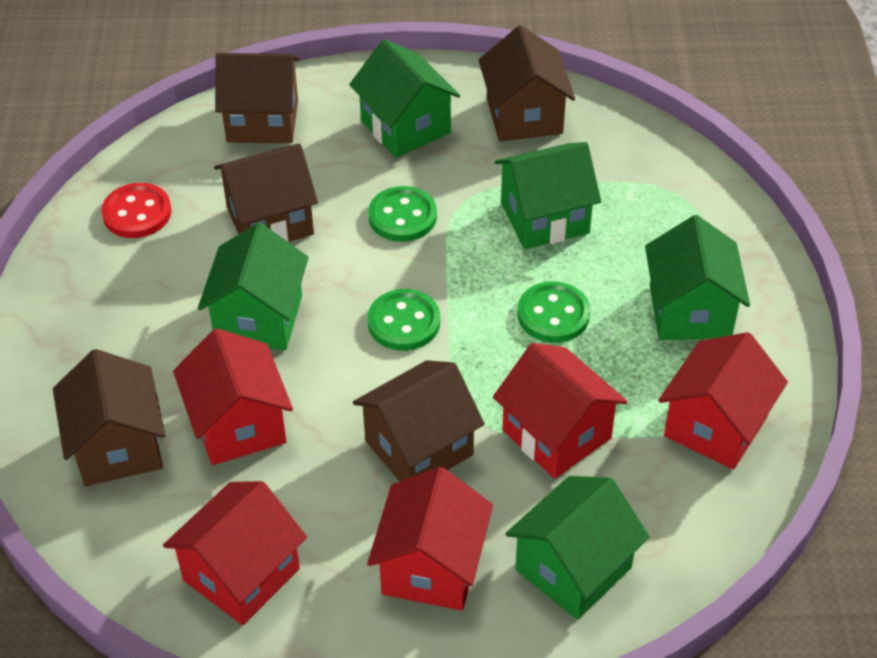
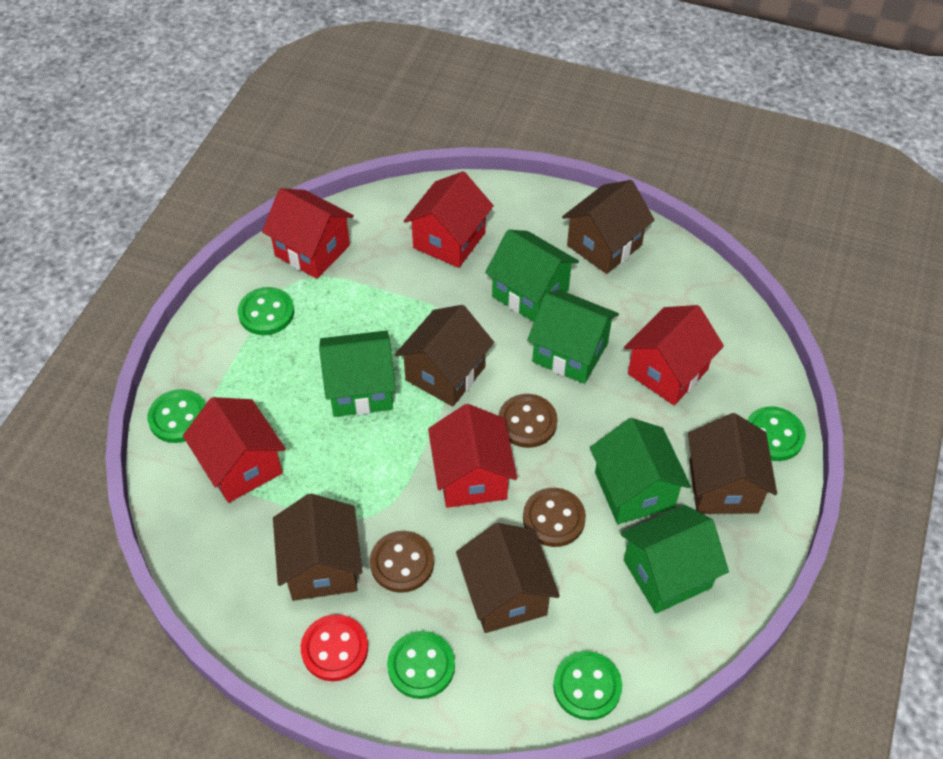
brown button: 0 -> 3
green button: 3 -> 5

